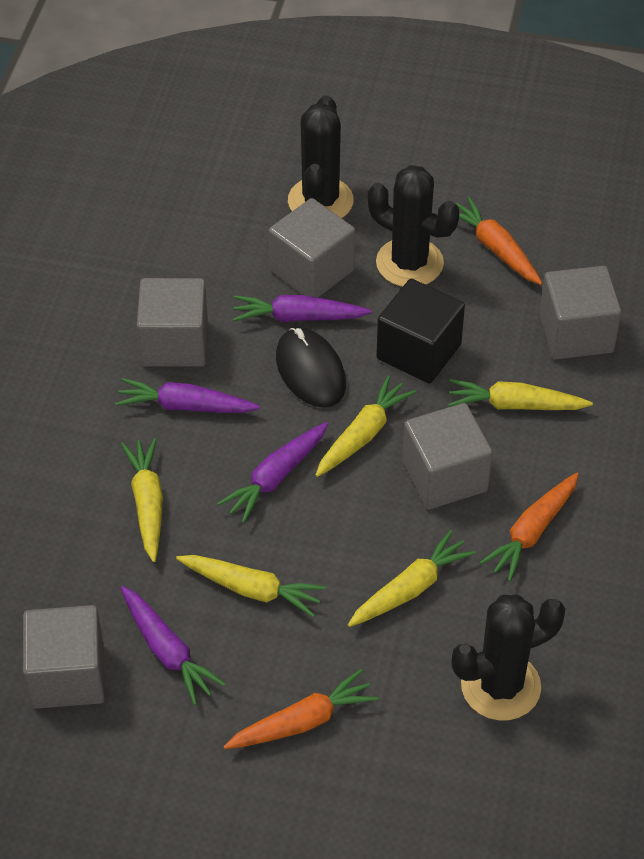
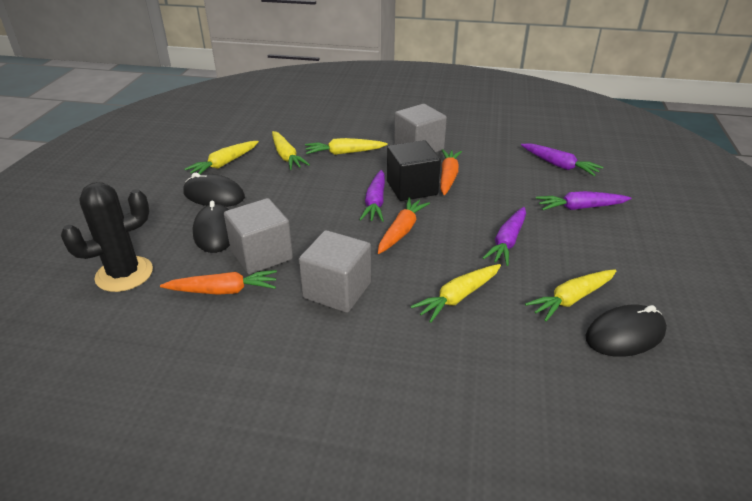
black cactus: 3 -> 1
black mouse: 1 -> 3
grey cube: 5 -> 3

